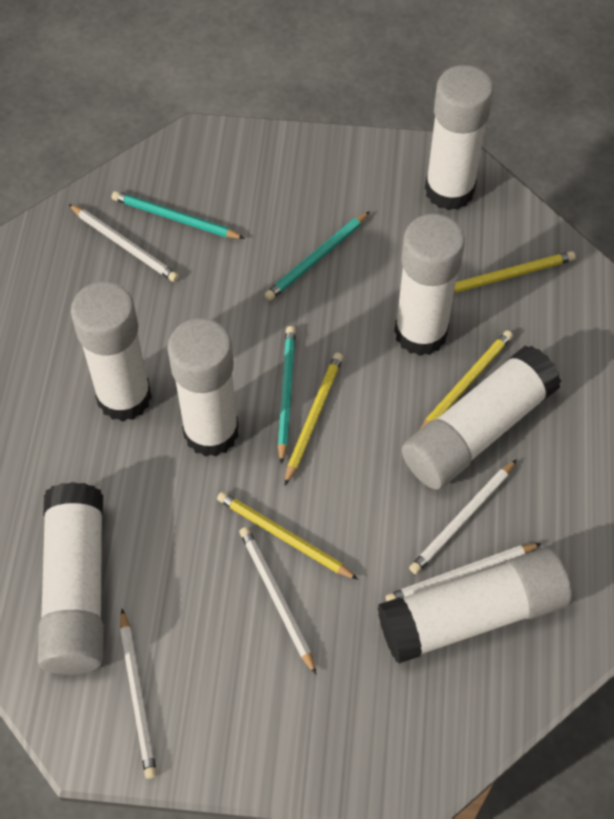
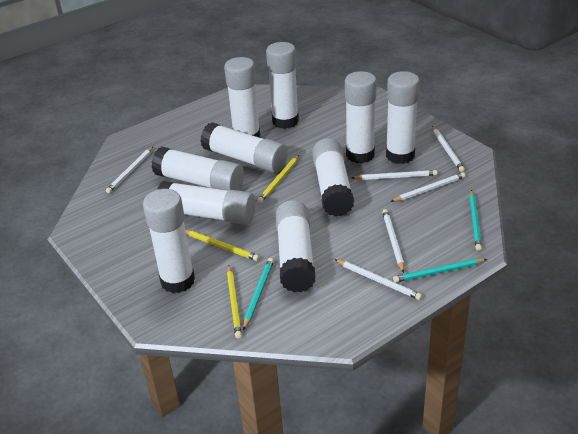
white glue stick: 7 -> 10
white pencil: 5 -> 6
yellow pencil: 4 -> 3

